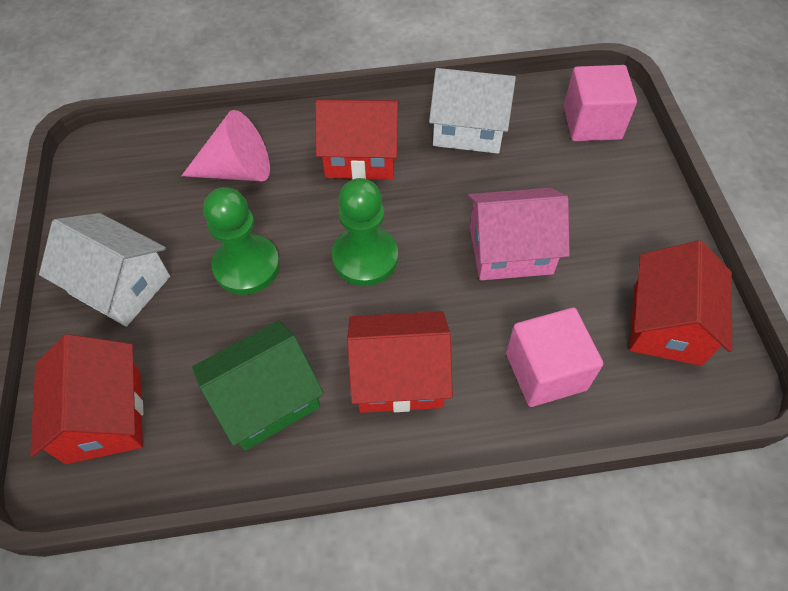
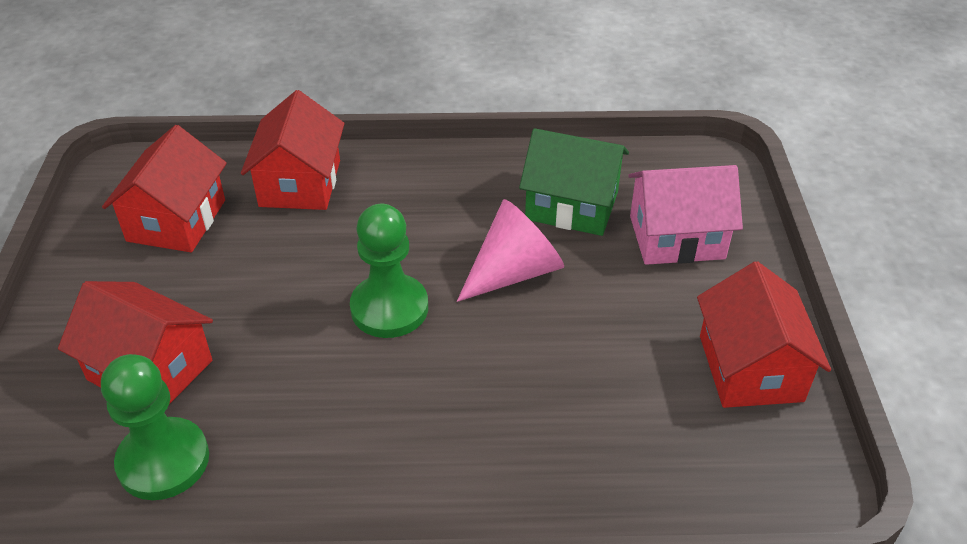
pink cube: 2 -> 0
white house: 2 -> 0

